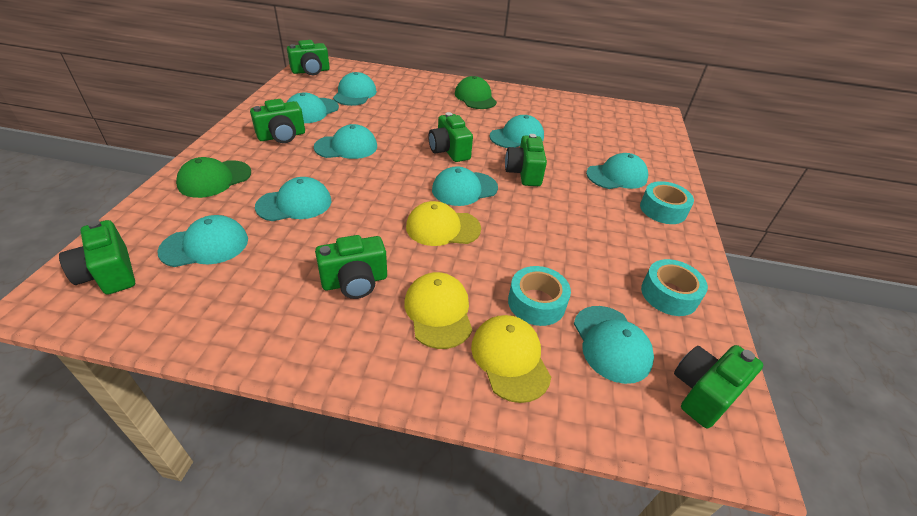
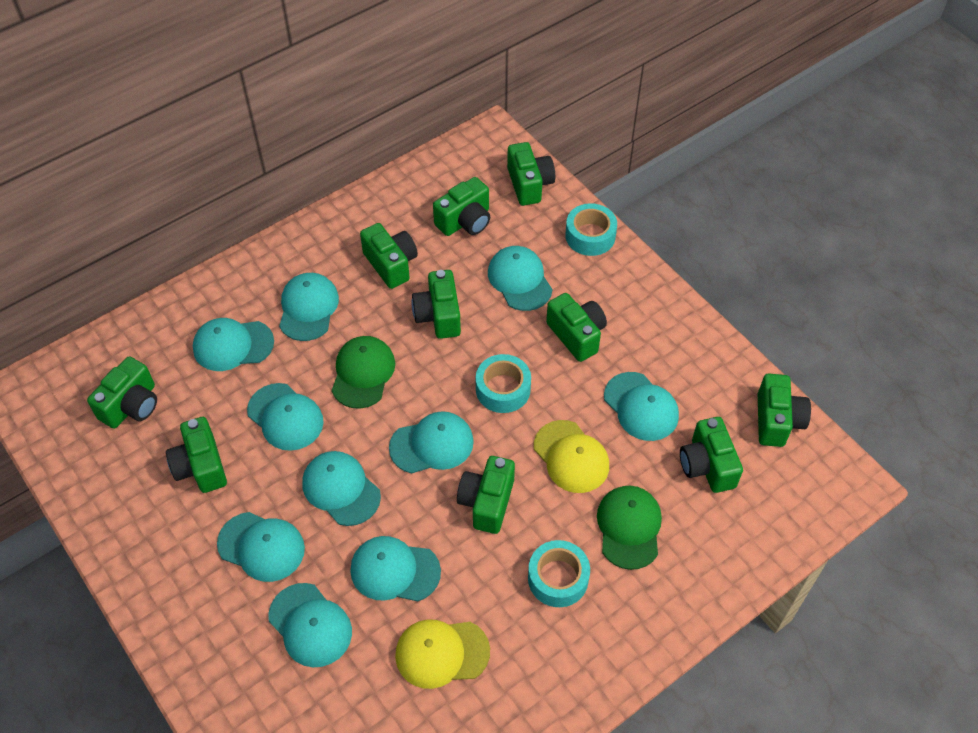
green camera: 7 -> 10
turquoise cap: 9 -> 10
yellow cap: 3 -> 2

